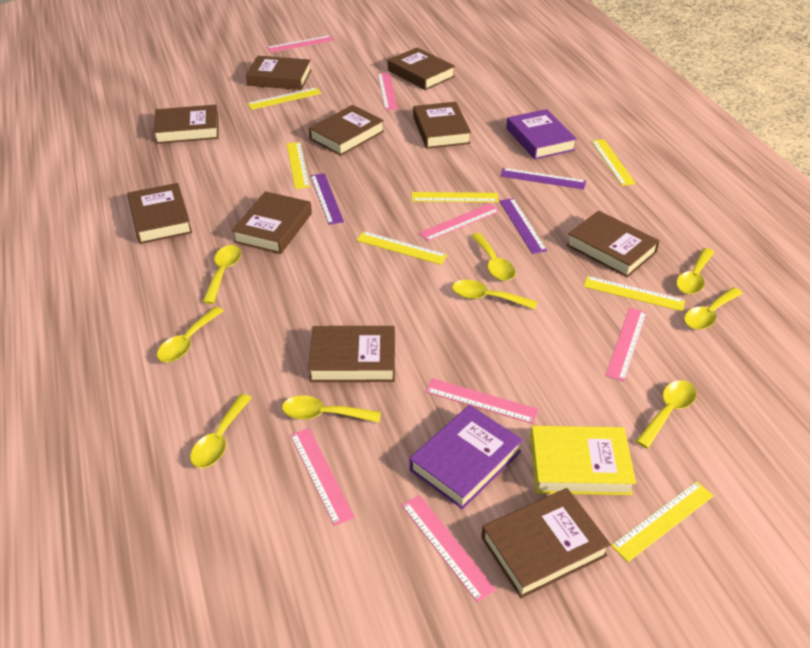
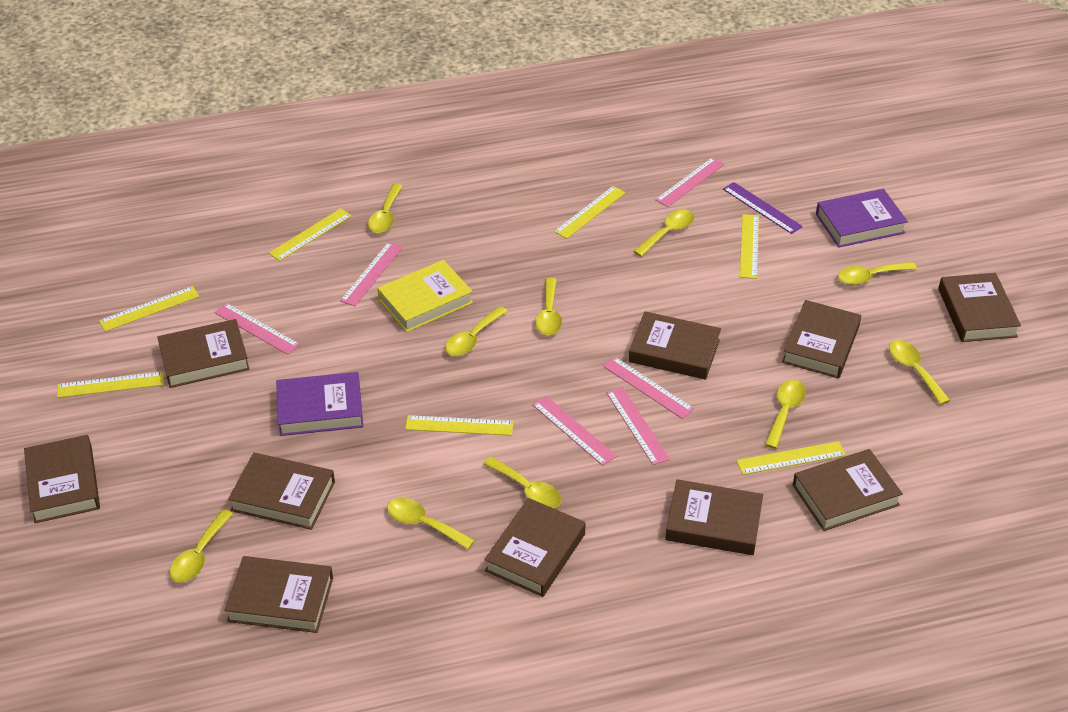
pink ruler: 7 -> 6
purple ruler: 3 -> 1
yellow spoon: 9 -> 10

